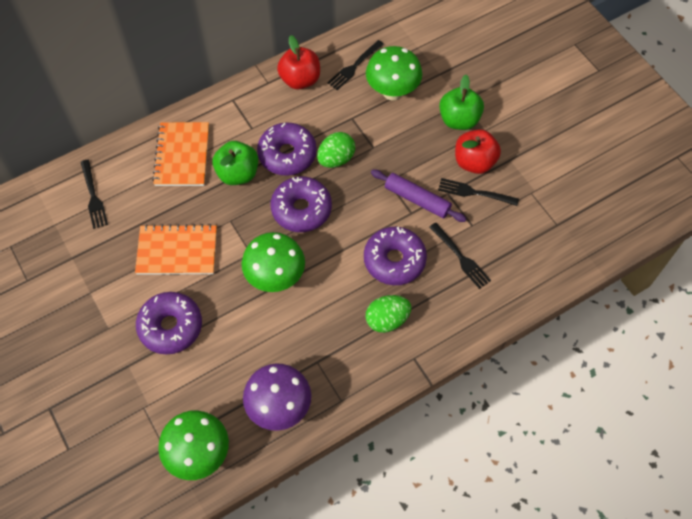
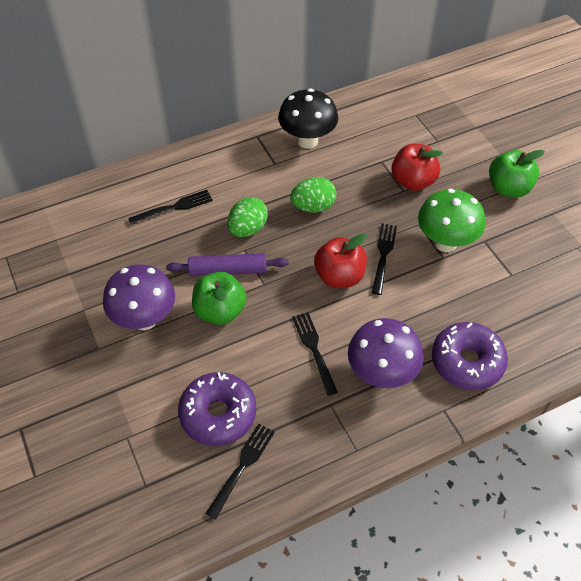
black mushroom: 0 -> 1
green mushroom: 3 -> 1
orange notebook: 2 -> 0
purple donut: 4 -> 2
purple mushroom: 1 -> 2

